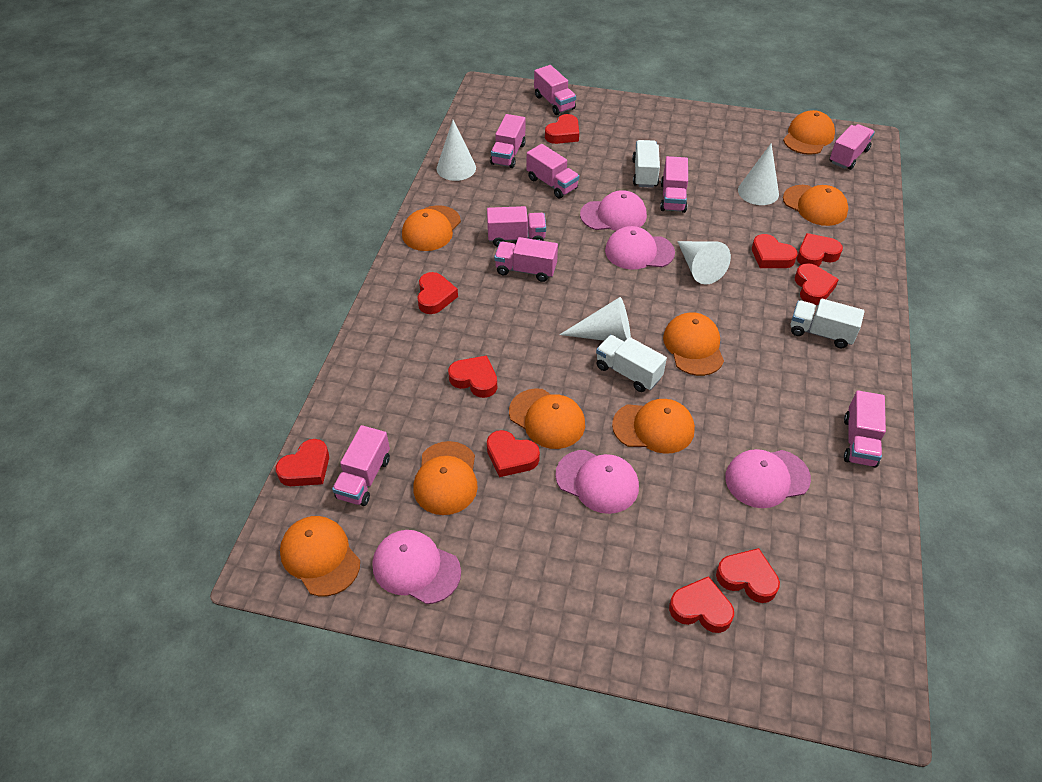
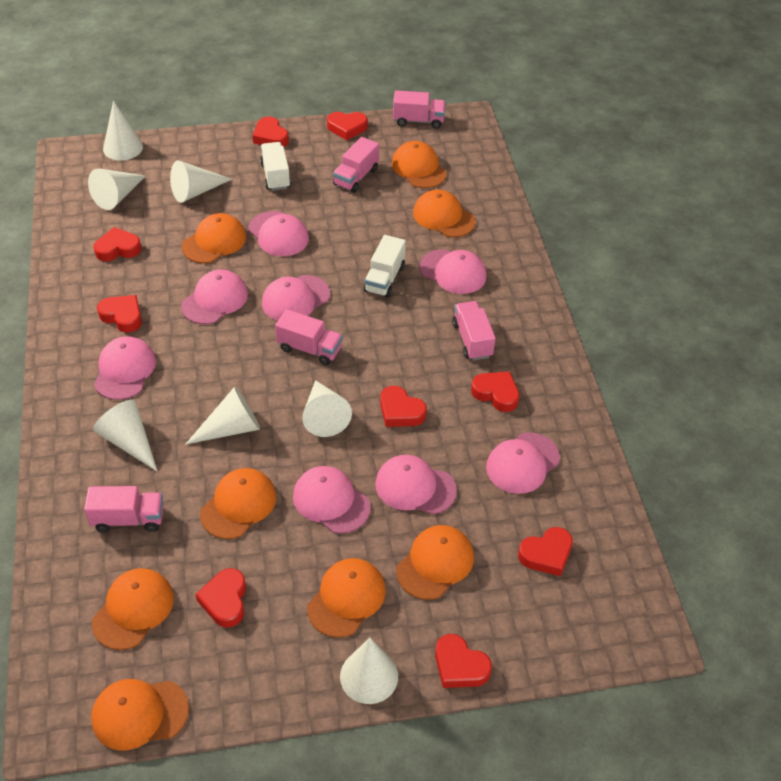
pink cap: 5 -> 8
pink truck: 9 -> 5
red heart: 10 -> 9
white cone: 4 -> 7
white truck: 3 -> 2

